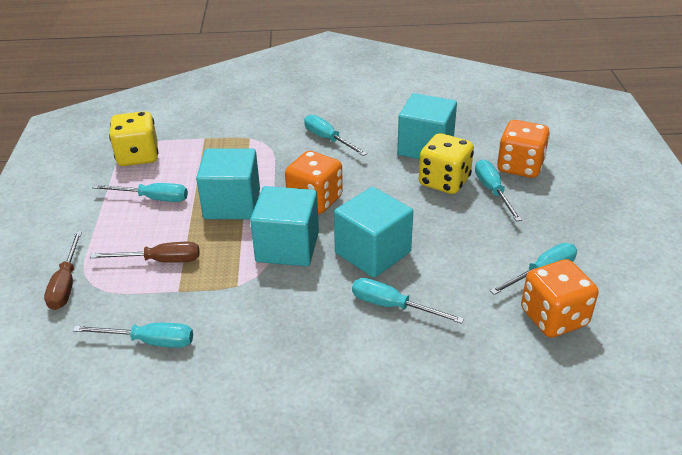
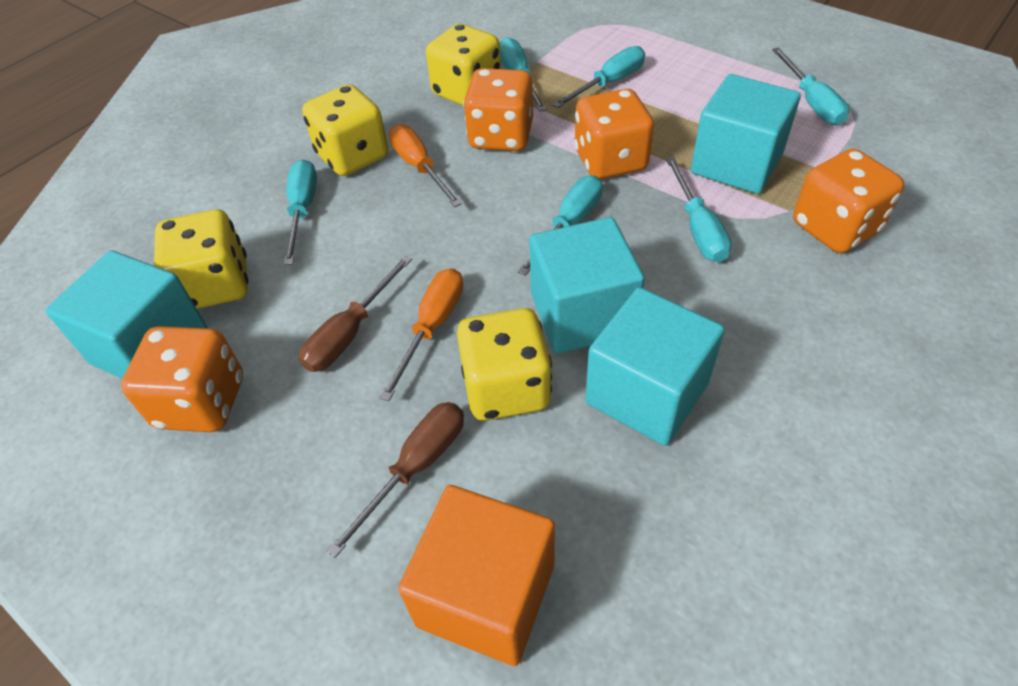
orange cube: 0 -> 1
orange dice: 3 -> 4
orange screwdriver: 0 -> 2
yellow dice: 2 -> 4

